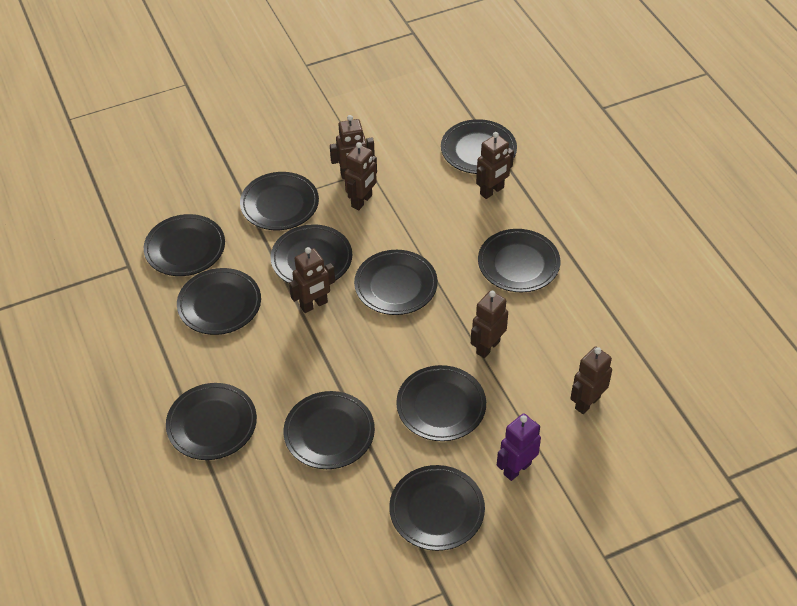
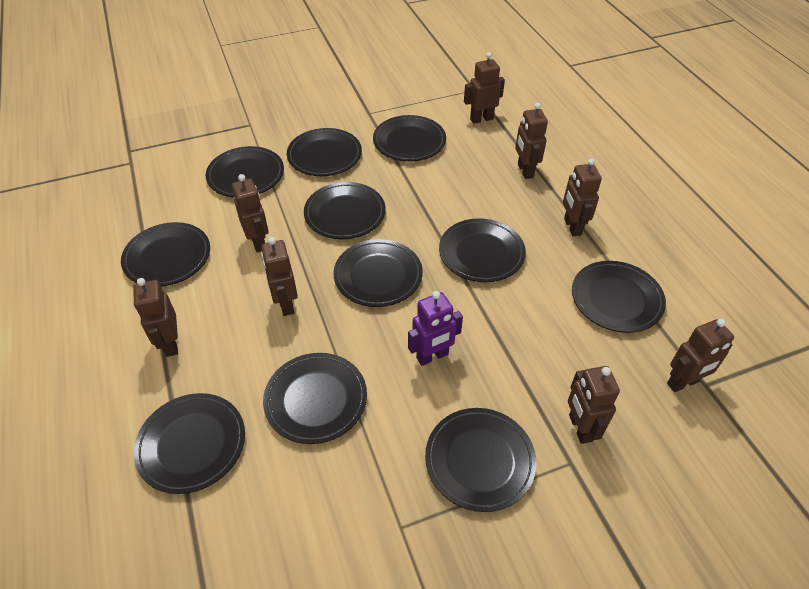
brown robot: 6 -> 8

